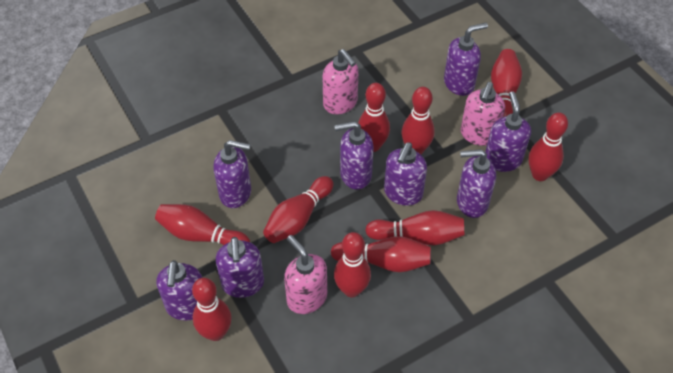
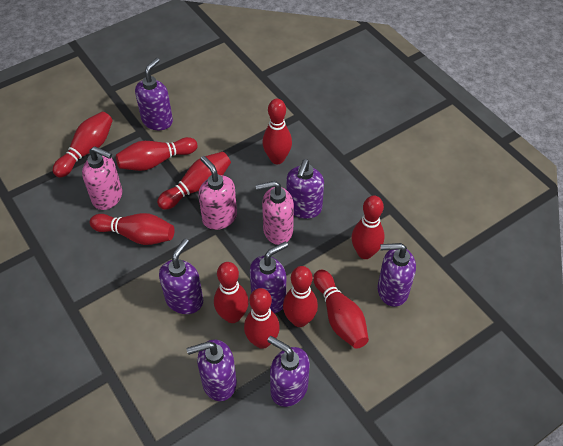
purple soap dispenser: 8 -> 7

